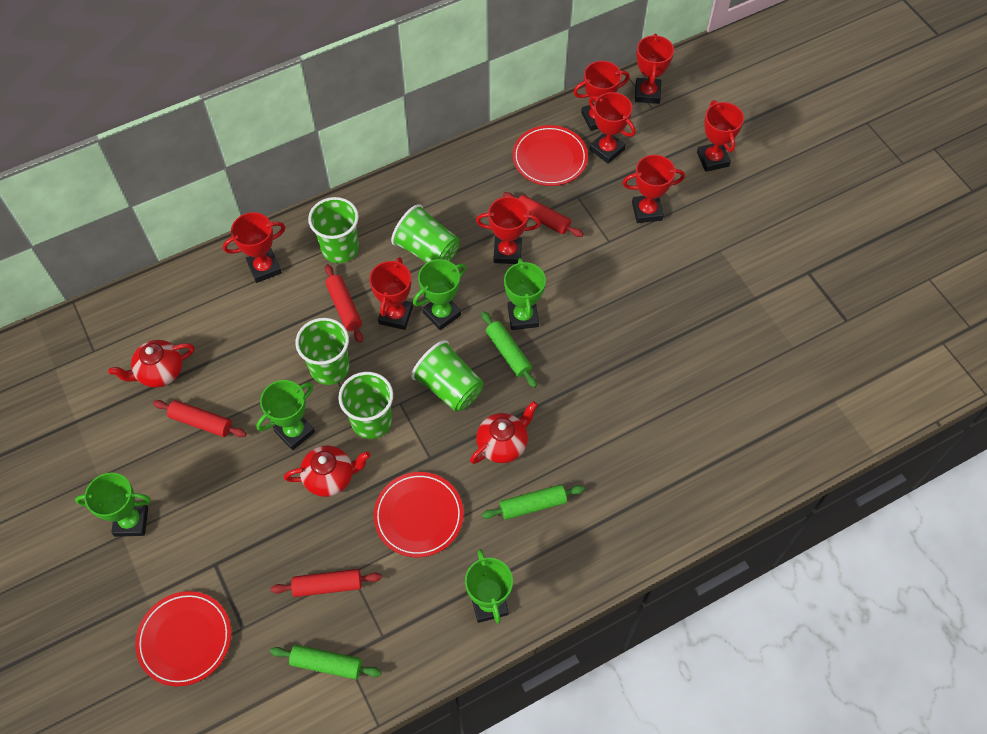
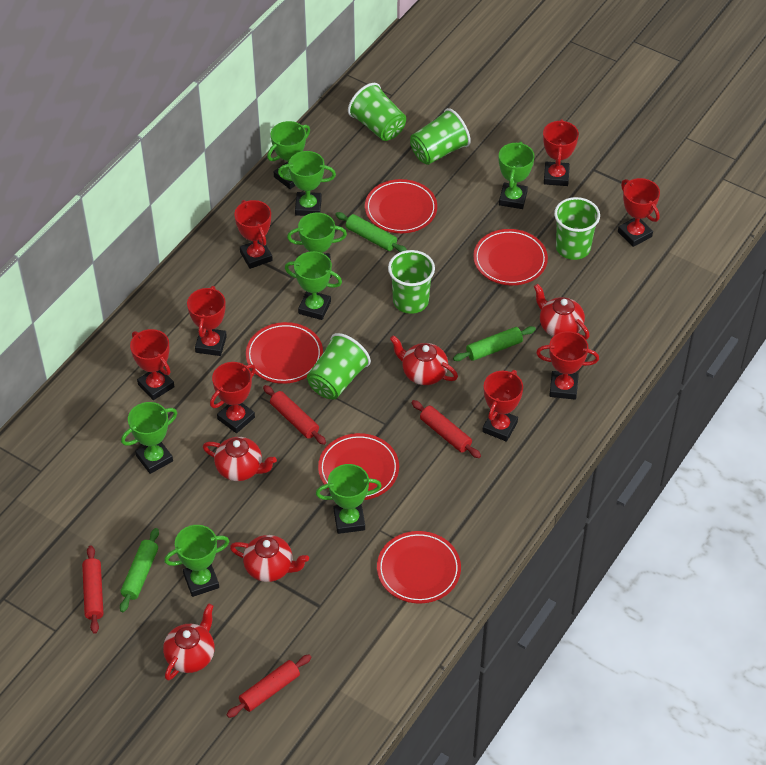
green trophy: 5 -> 8
red plate: 3 -> 5
red teapot: 3 -> 5

